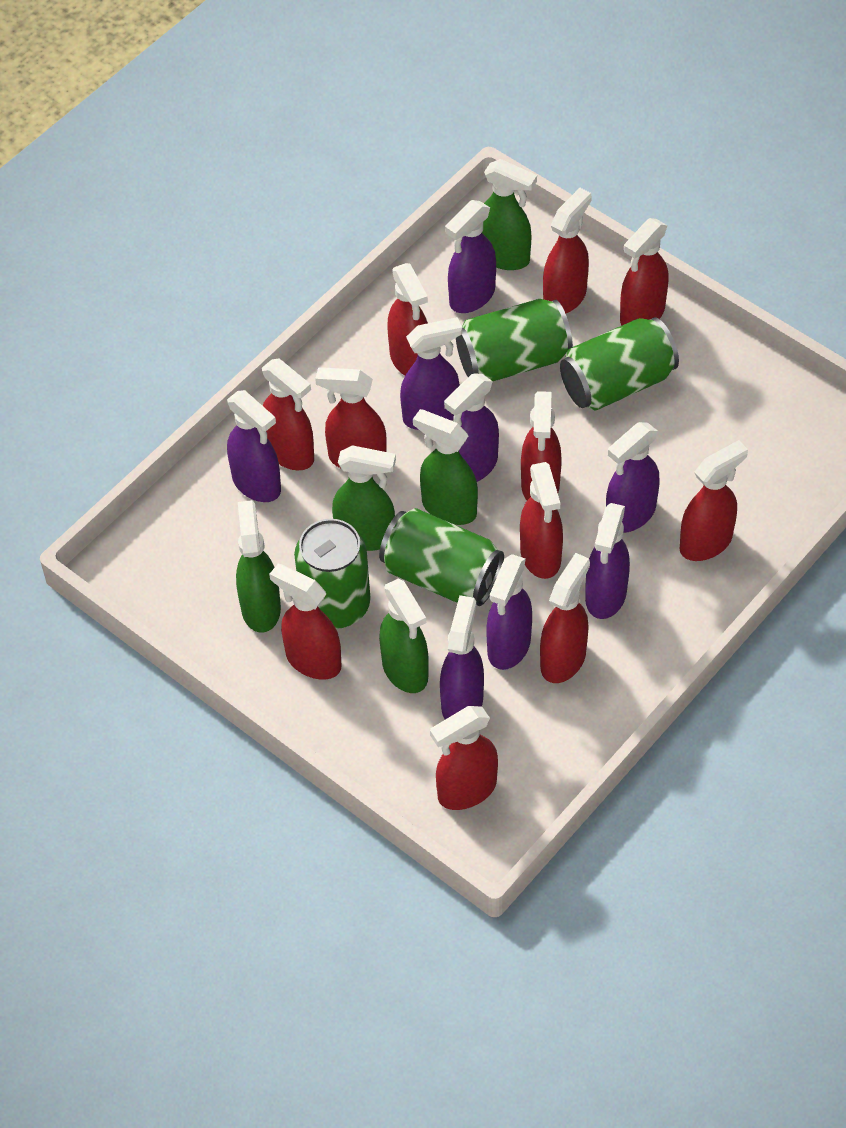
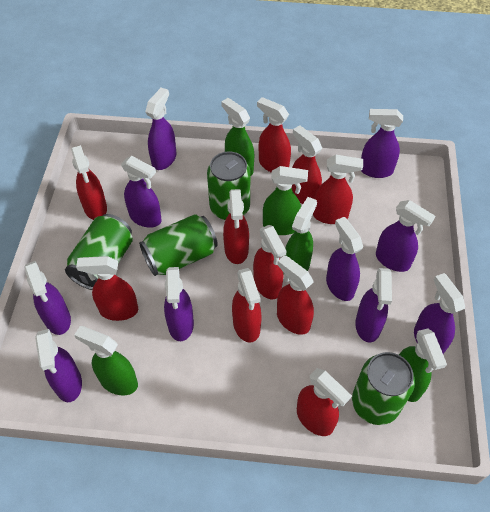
purple spray bottle: 8 -> 10
red spray bottle: 11 -> 10

